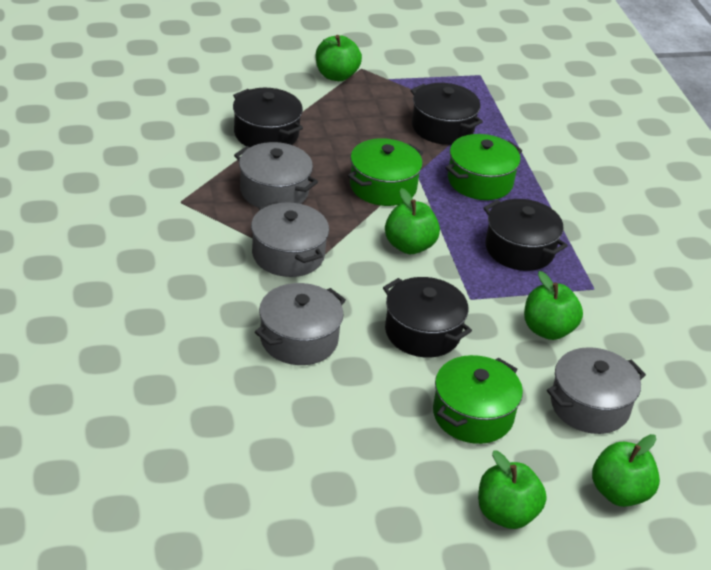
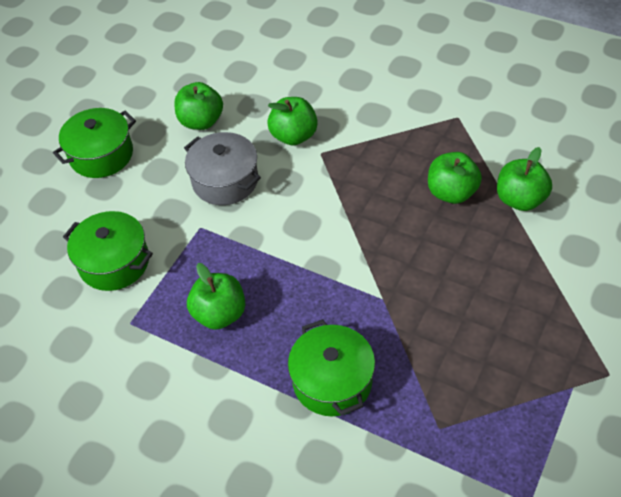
black pot: 4 -> 0
grey pot: 4 -> 1

